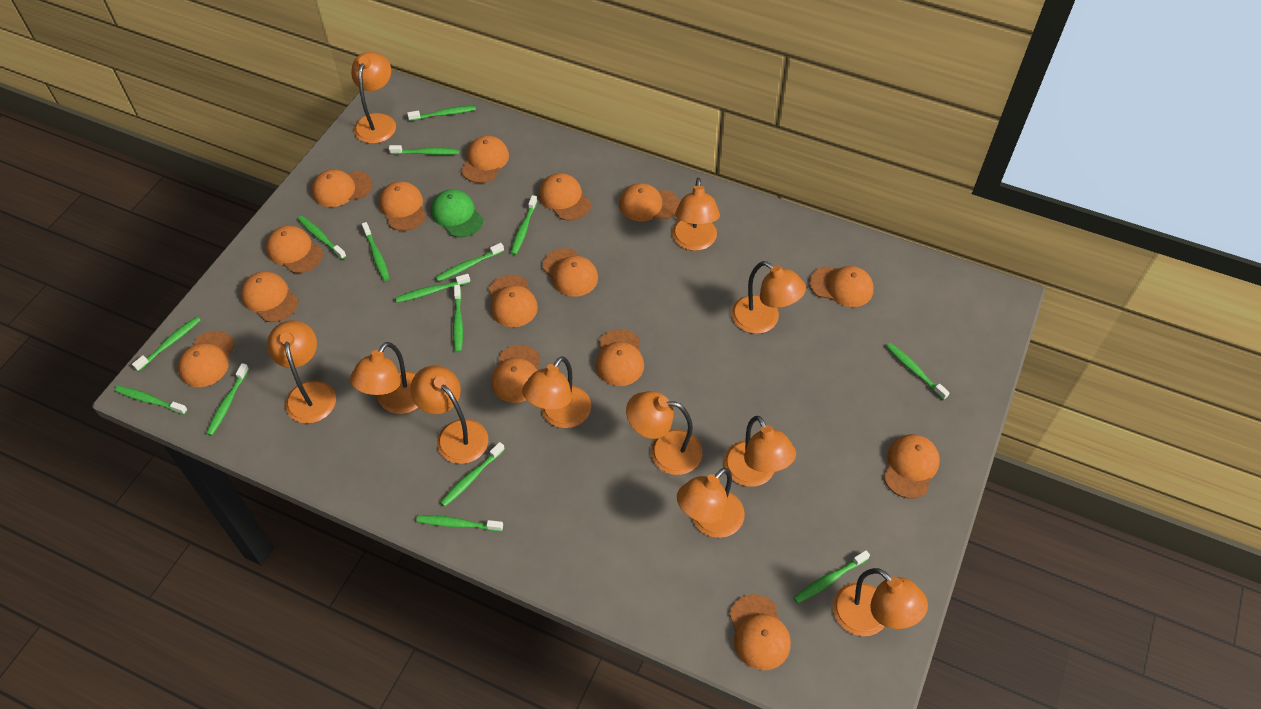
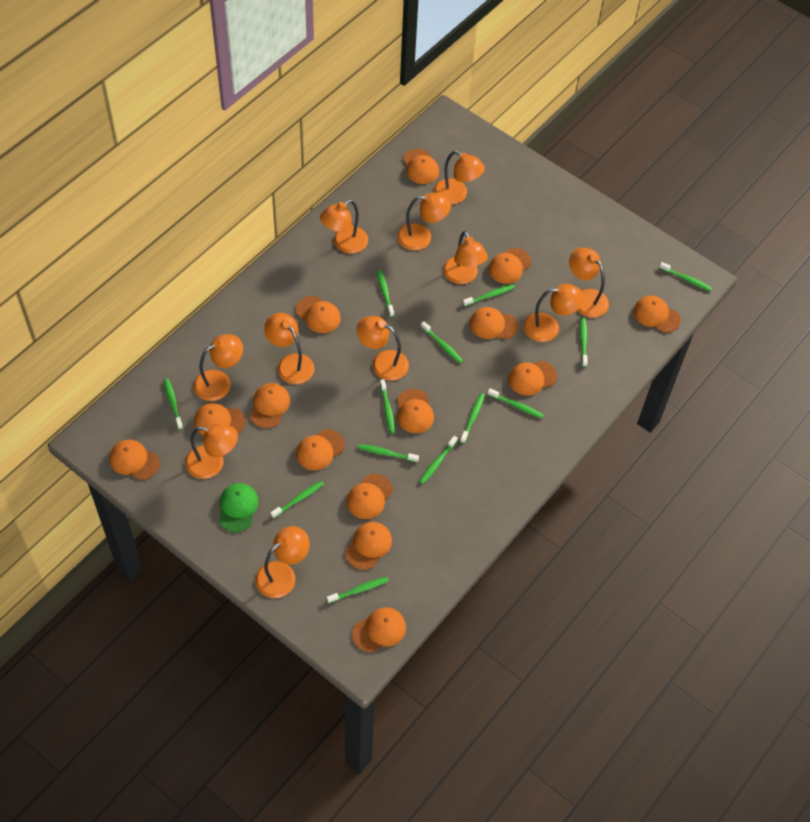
green toothbrush: 15 -> 13
orange cap: 15 -> 14

